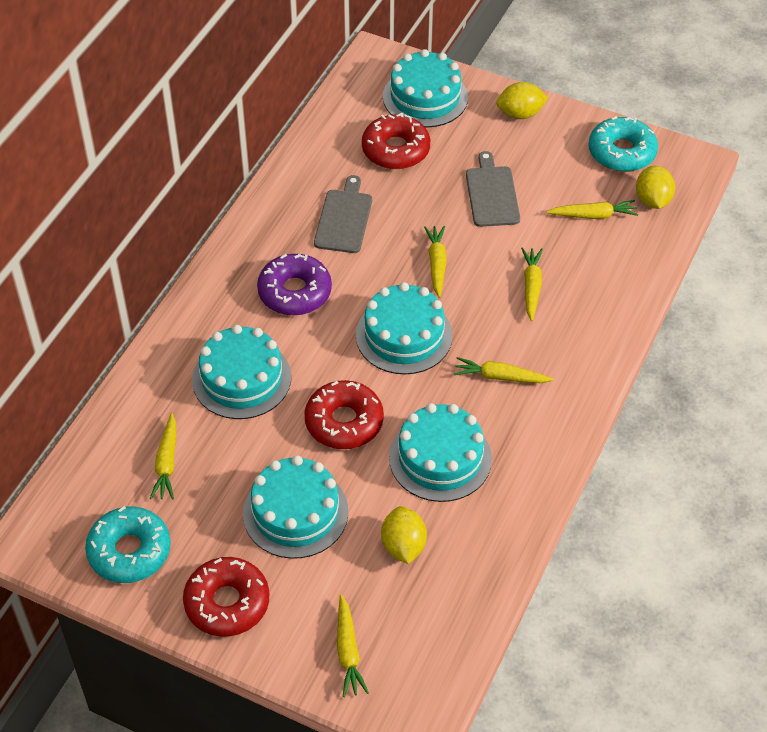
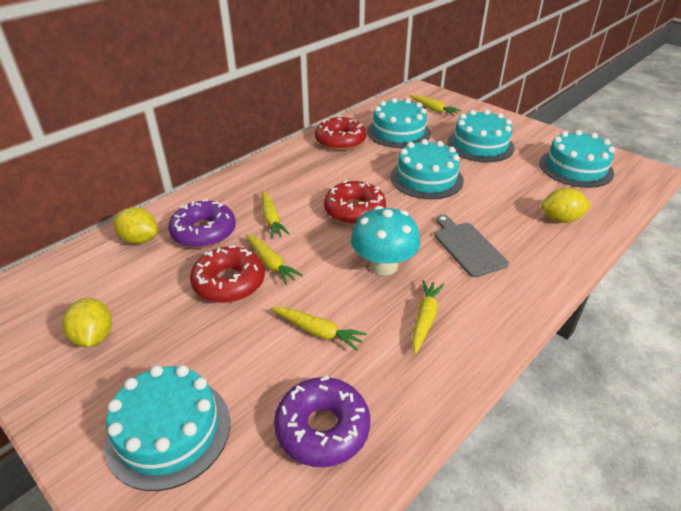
grey cutting board: 2 -> 1
purple donut: 1 -> 2
turquoise donut: 2 -> 0
turquoise mushroom: 0 -> 1
yellow carrot: 6 -> 5

